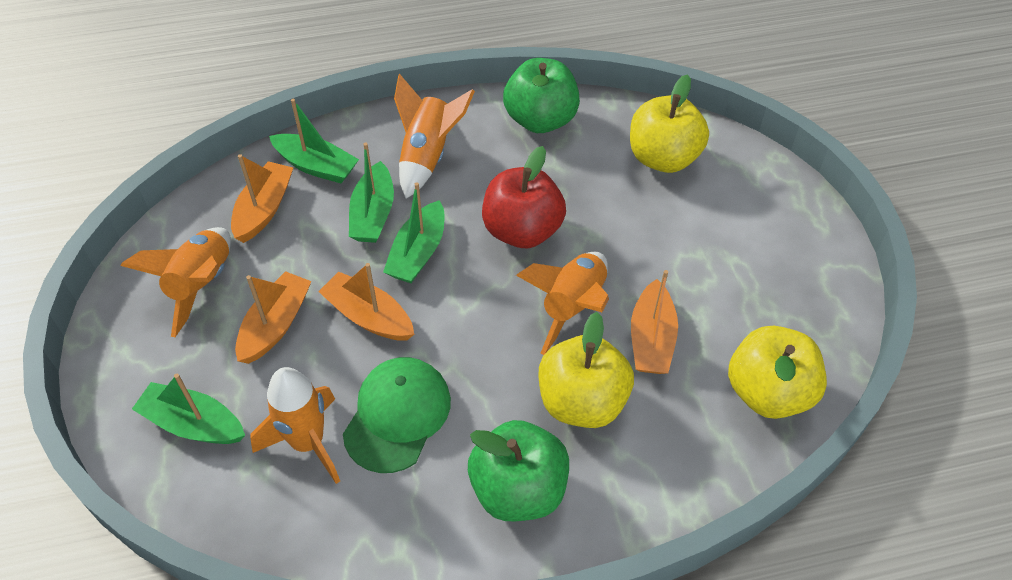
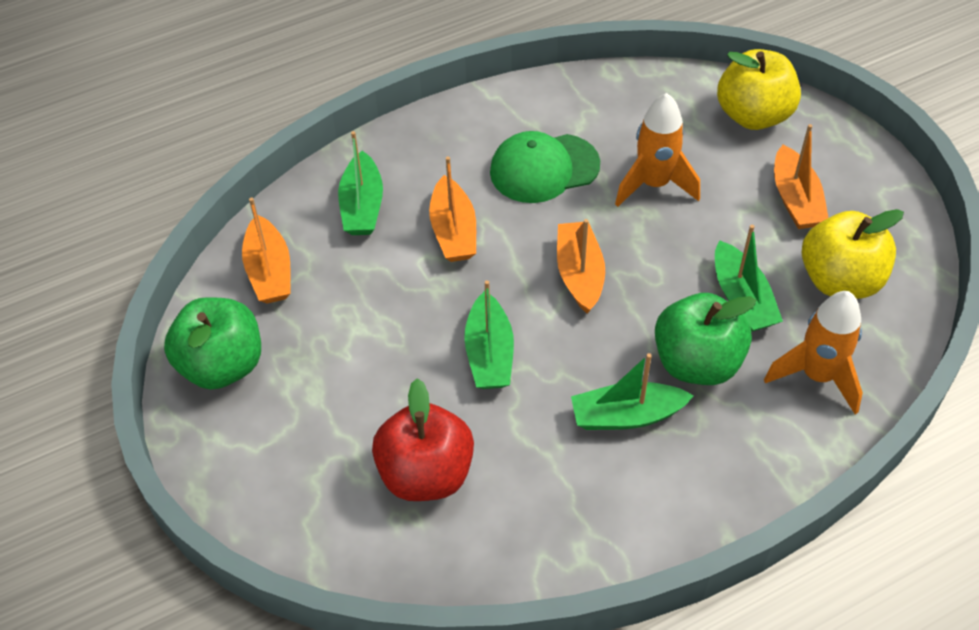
orange rocket: 4 -> 2
yellow apple: 3 -> 2

